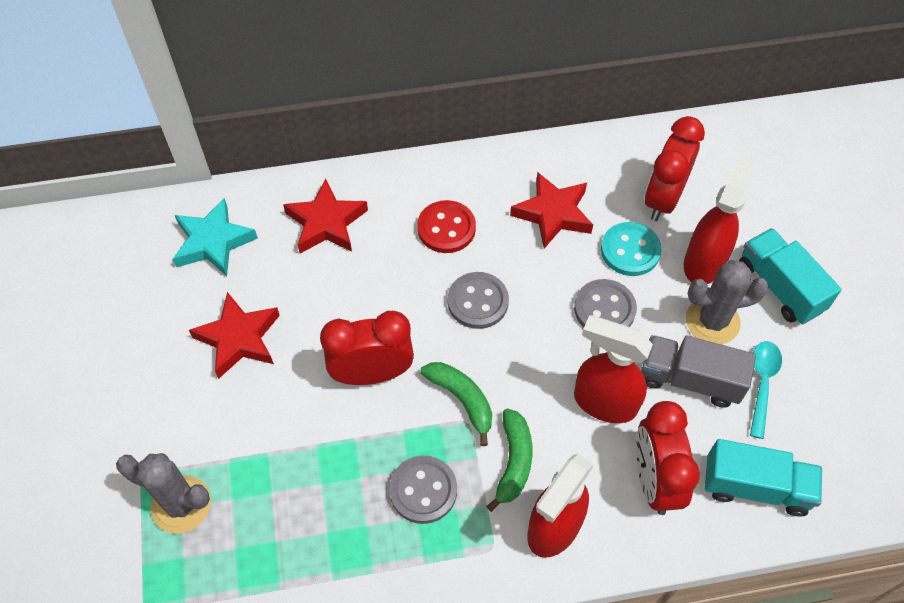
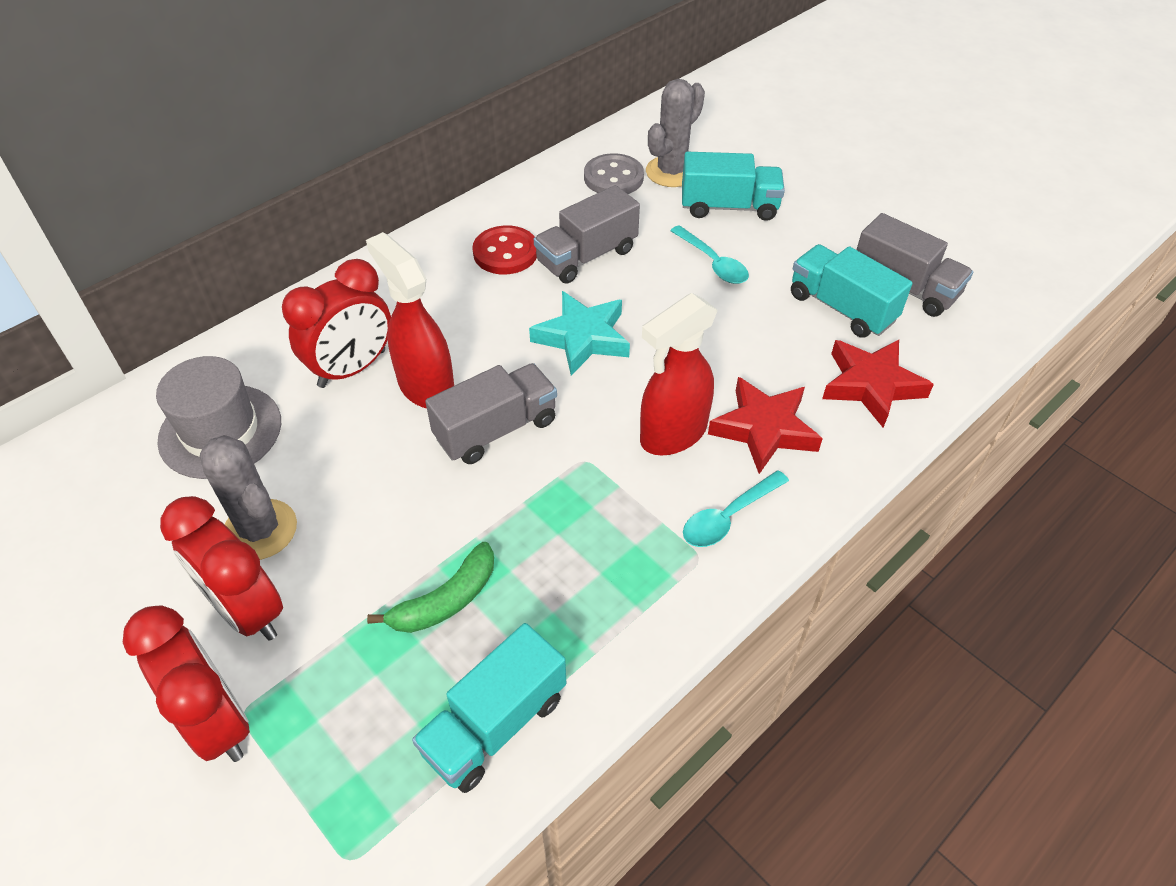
green banana: 2 -> 1
grey button: 3 -> 1
grey hat: 0 -> 1
grey truck: 1 -> 3
red spray bottle: 3 -> 2
red star: 3 -> 2
turquoise button: 1 -> 0
turquoise spoon: 1 -> 2
turquoise truck: 2 -> 3

